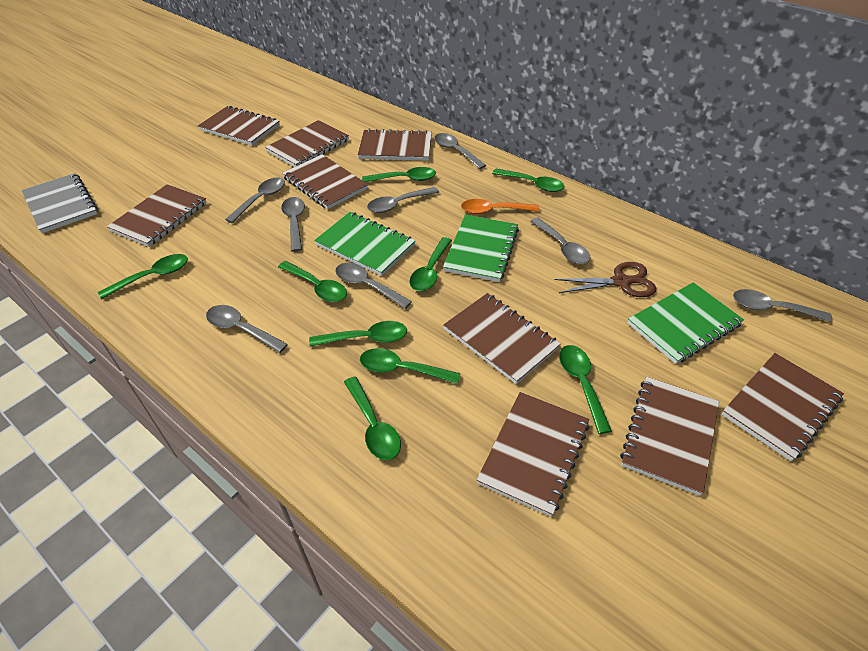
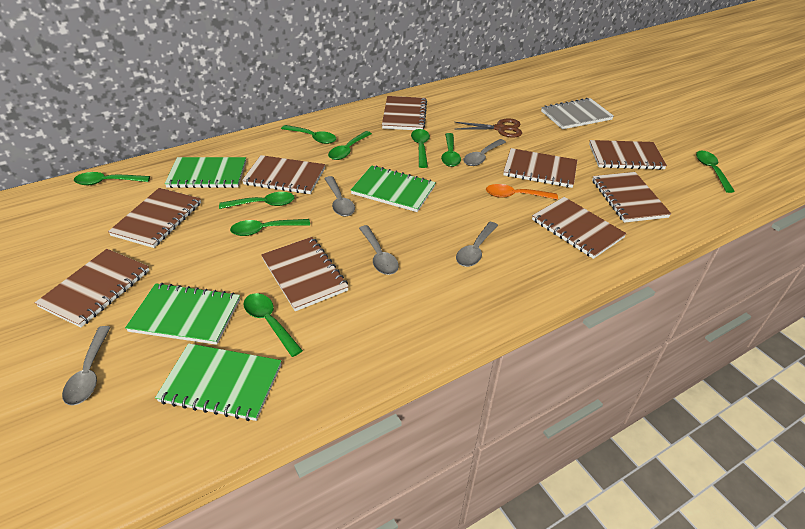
green notebook: 3 -> 4
grey spoon: 8 -> 5

